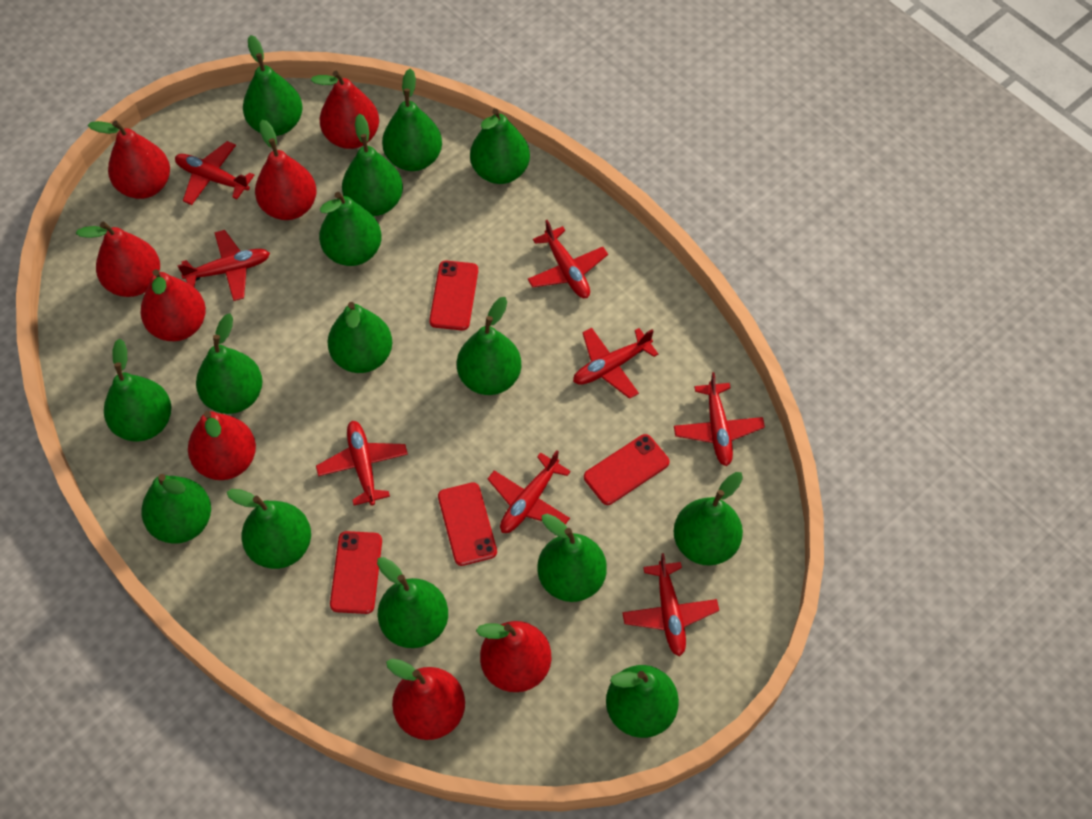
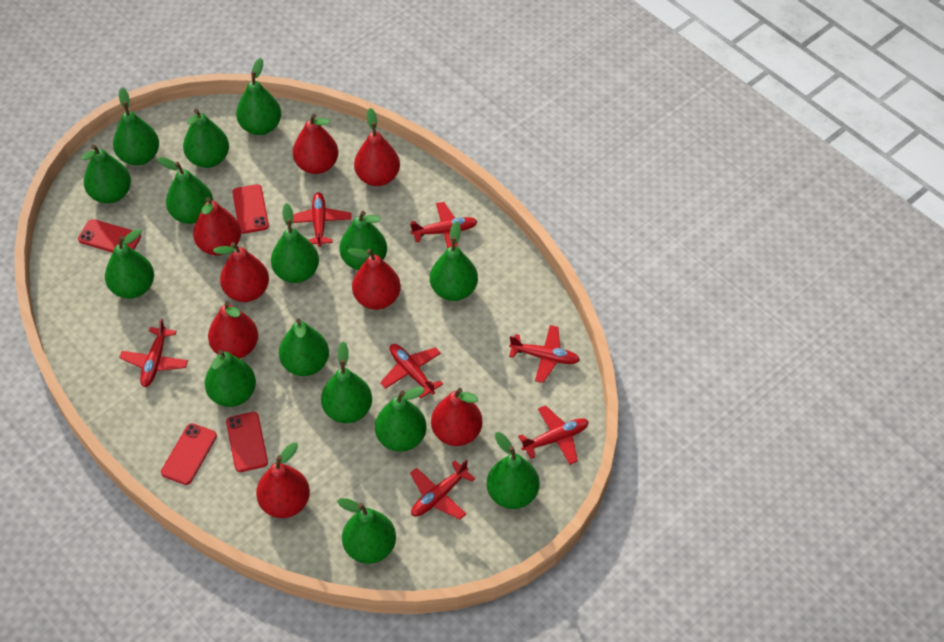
red plane: 8 -> 7

